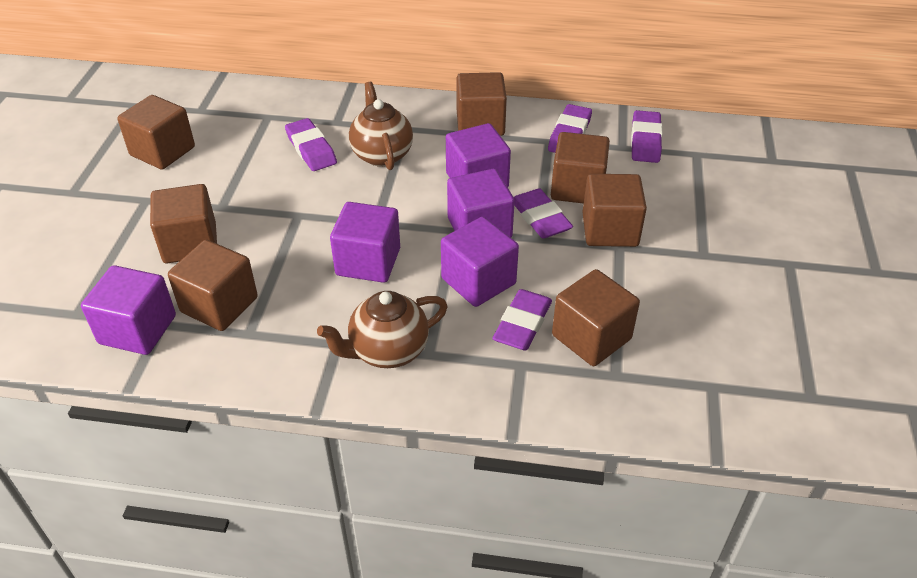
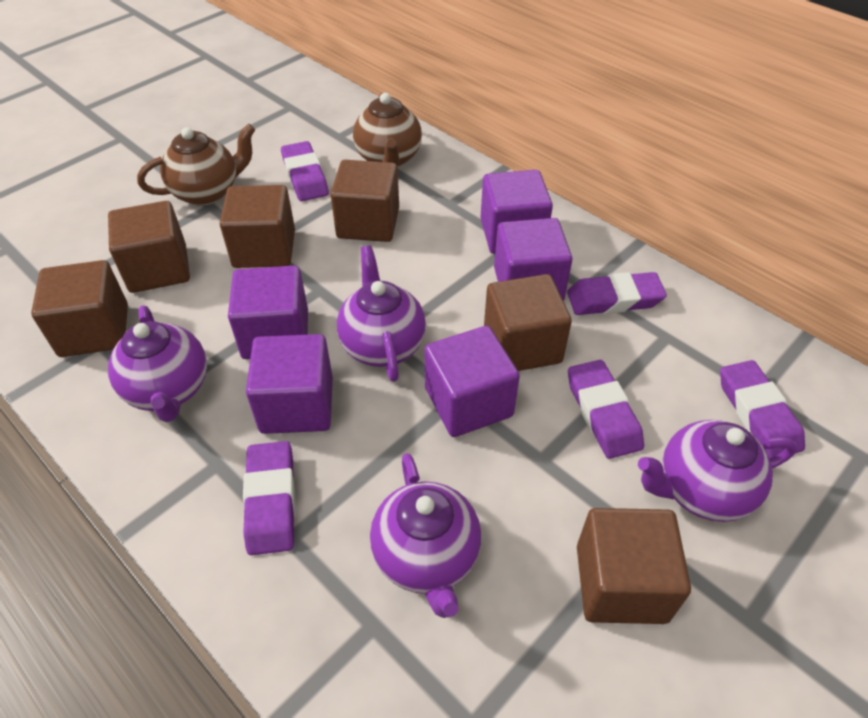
brown cube: 7 -> 6
purple teapot: 0 -> 4

